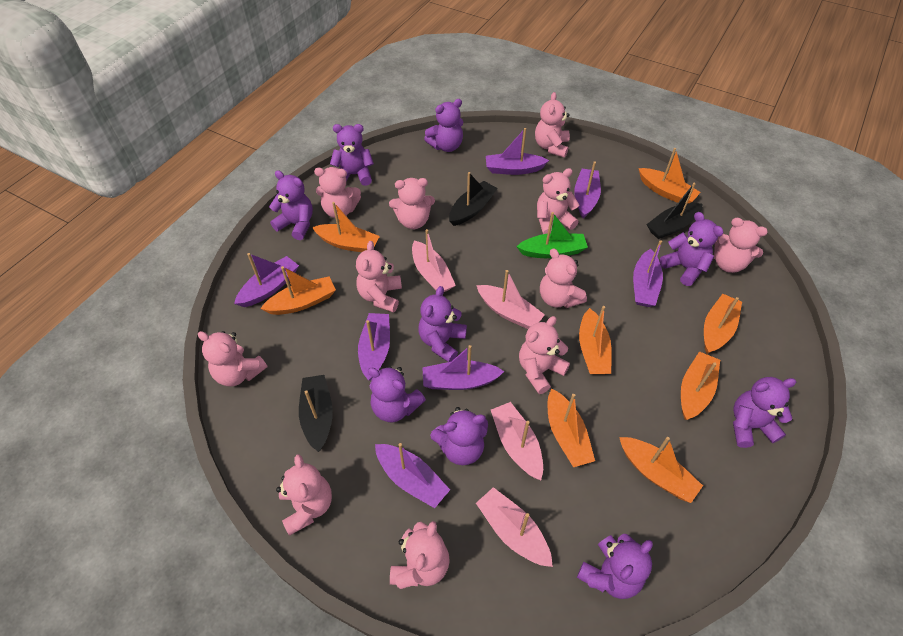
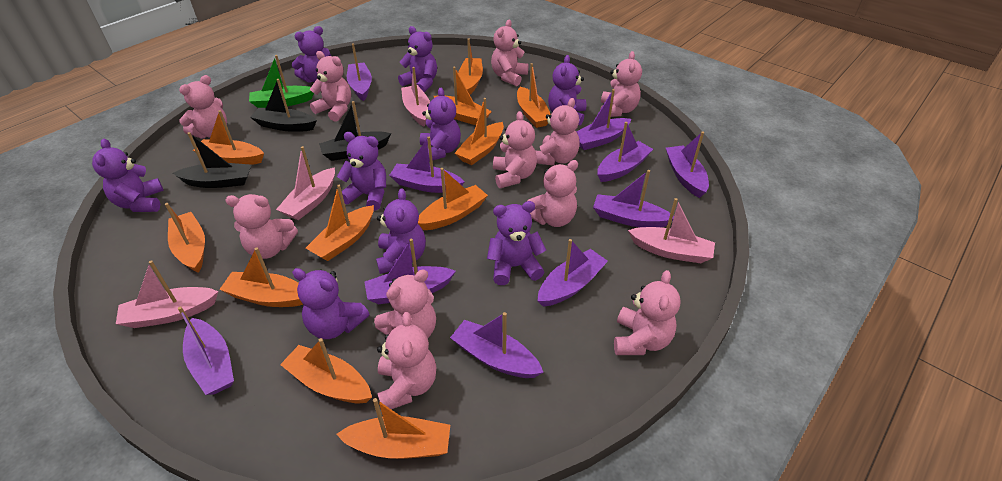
orange boat: 8 -> 11
purple boat: 7 -> 10

